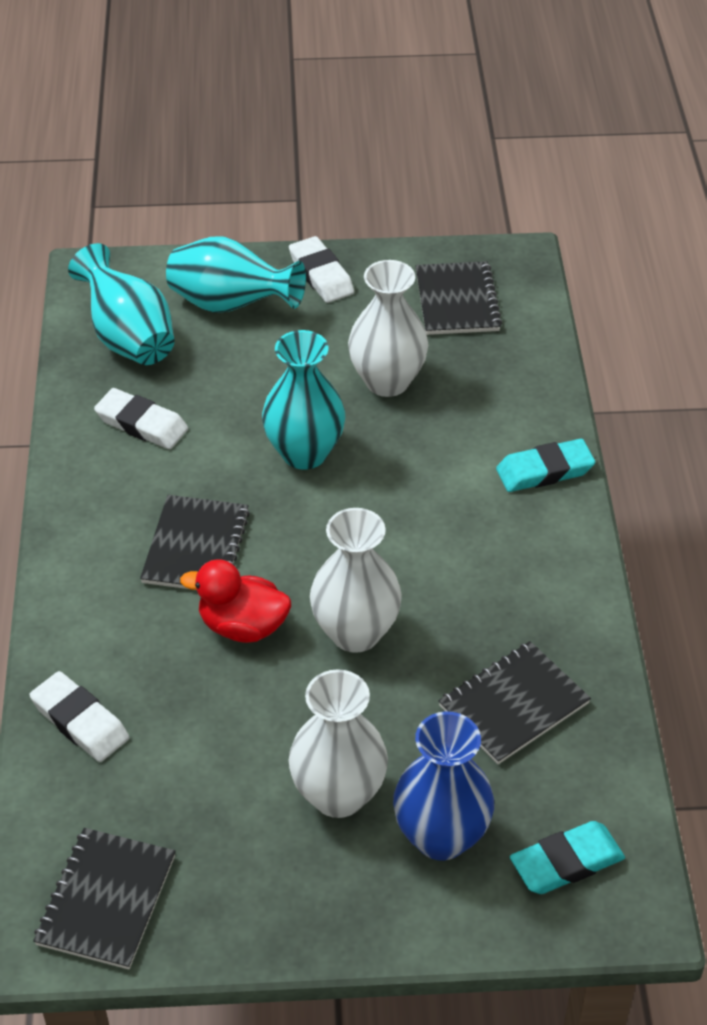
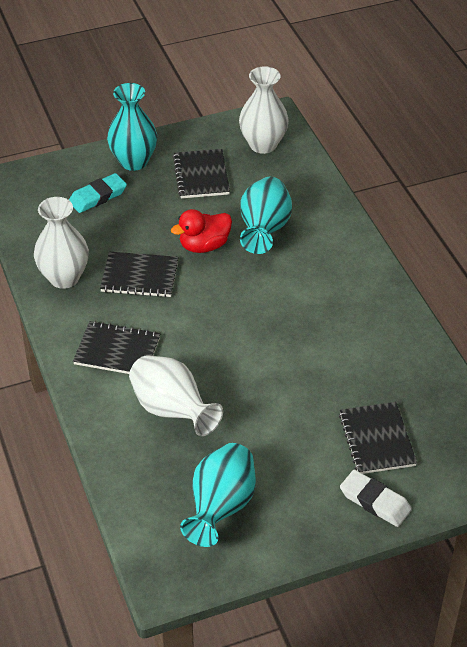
blue vase: 1 -> 0
turquoise eraser: 2 -> 1
white eraser: 3 -> 1

